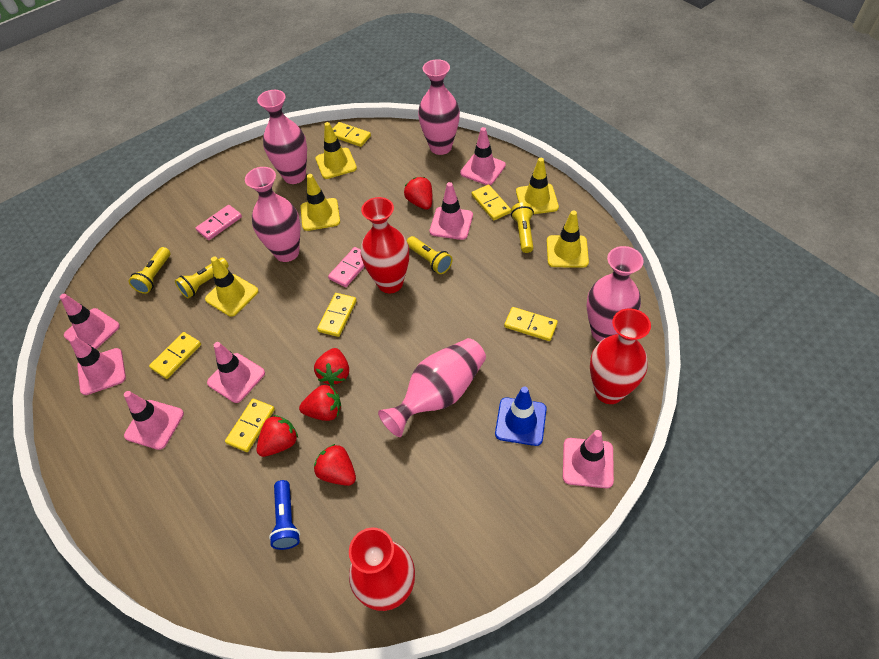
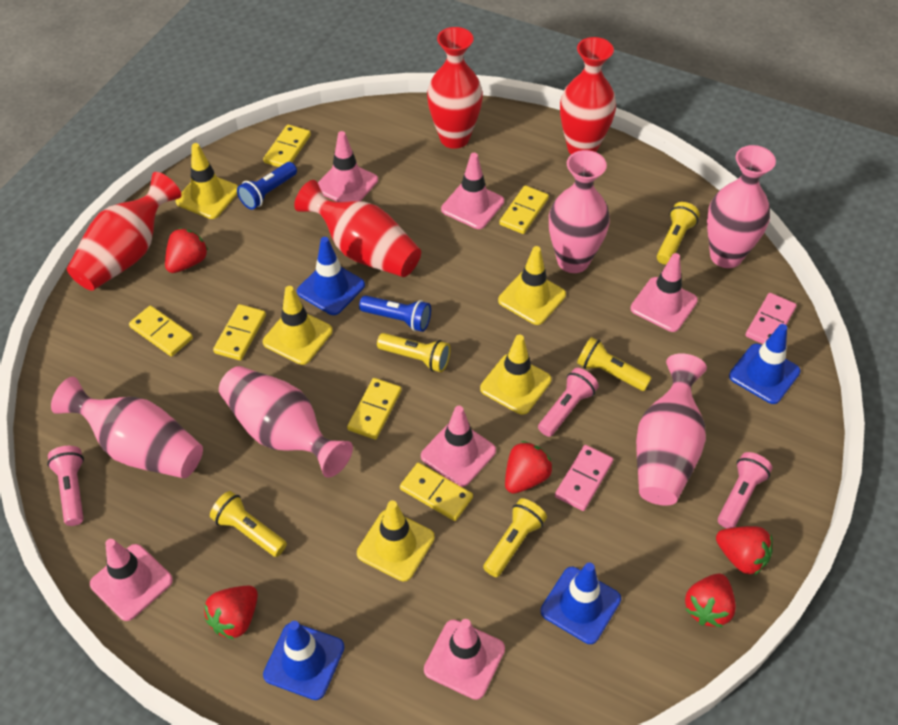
blue flashlight: 1 -> 2
blue traffic cone: 1 -> 4
pink flashlight: 0 -> 3
pink traffic cone: 7 -> 6
red vase: 3 -> 4
yellow flashlight: 4 -> 5

